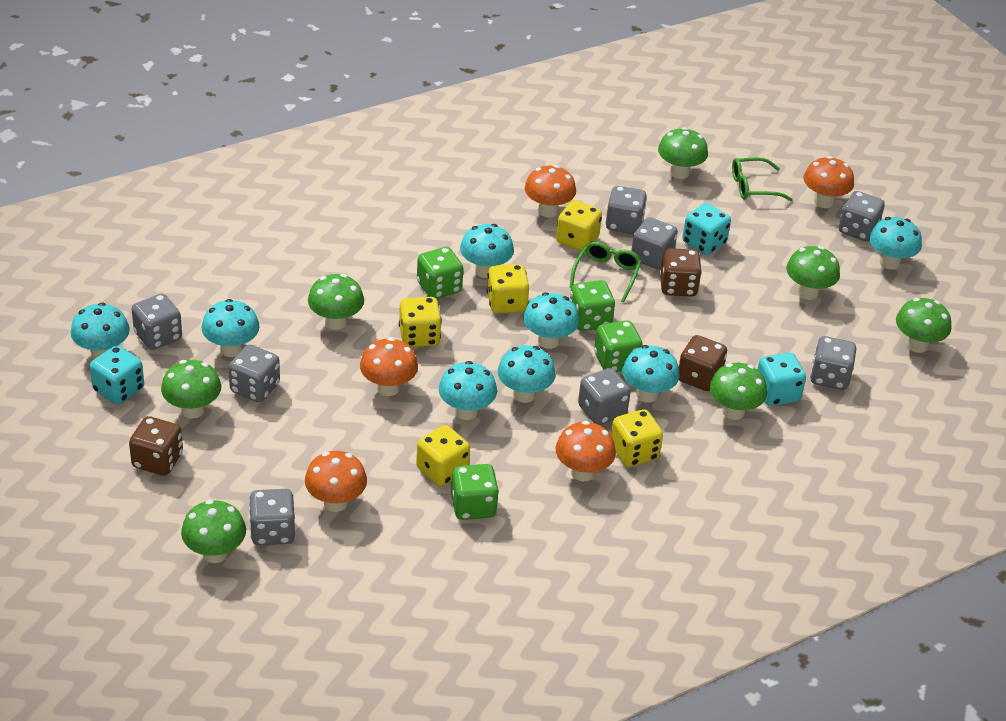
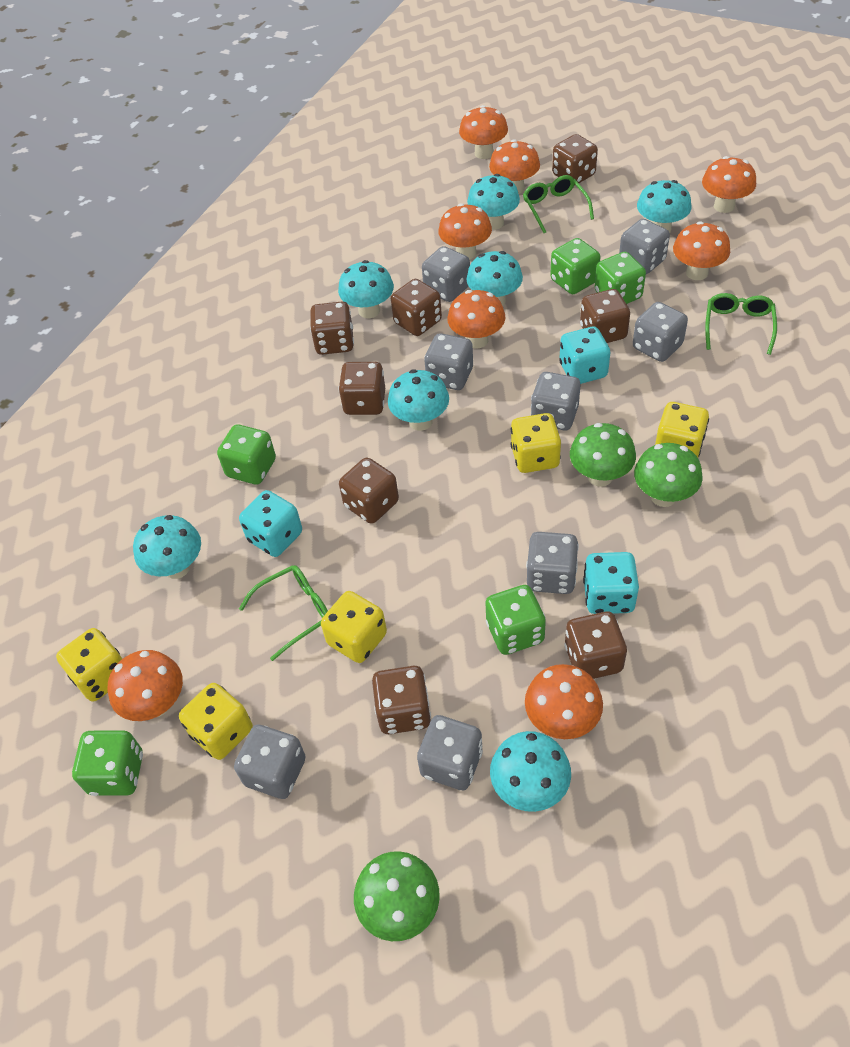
brown dice: 3 -> 8
green dice: 4 -> 5
green glasses: 2 -> 3
green mushroom: 7 -> 3
orange mushroom: 5 -> 8
turquoise mushroom: 8 -> 7

